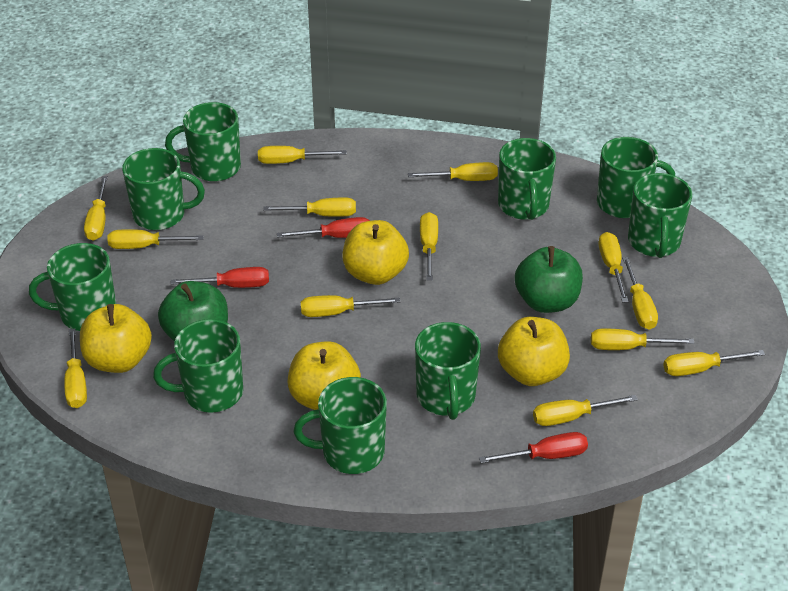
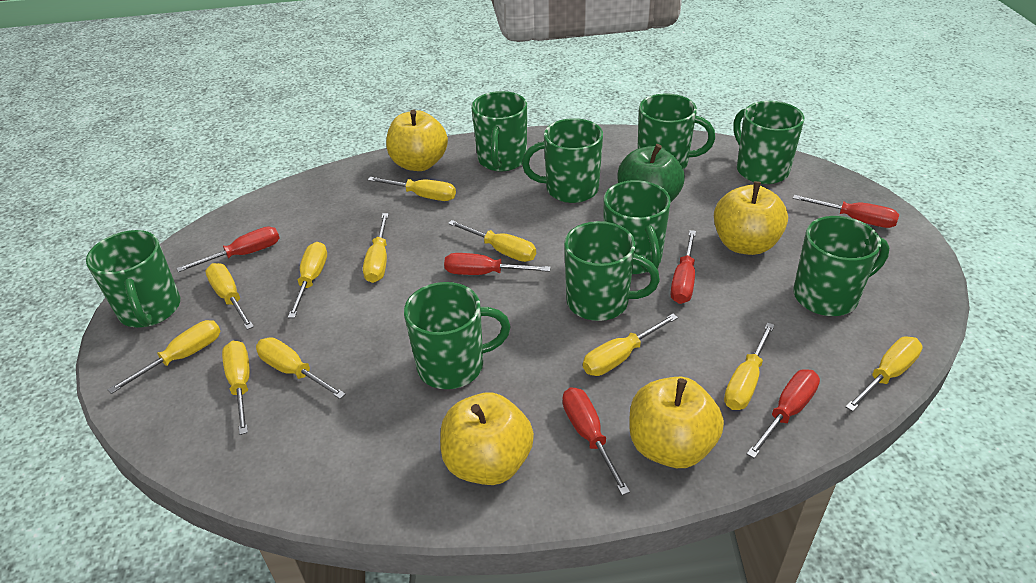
green apple: 2 -> 1
red screwdriver: 3 -> 6
yellow screwdriver: 13 -> 11

